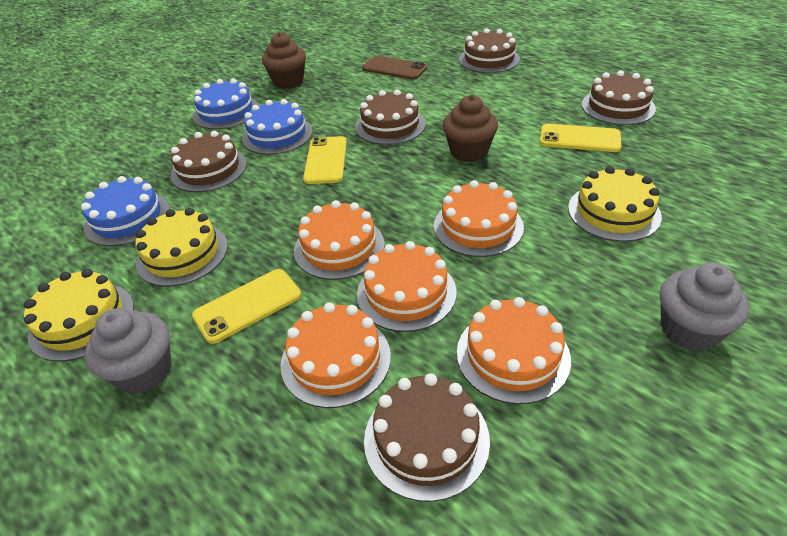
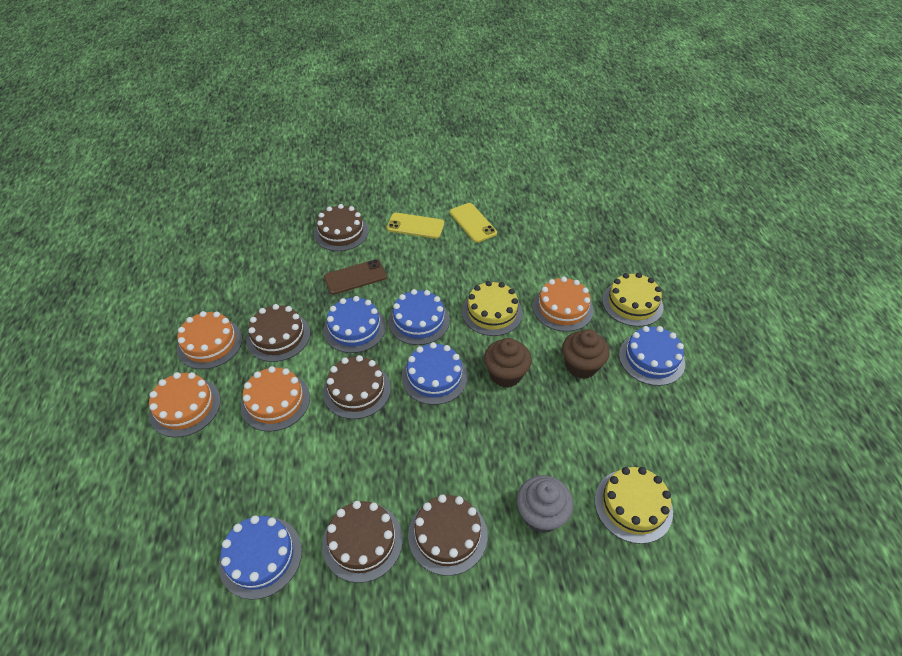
blue cake: 3 -> 5
grey cupcake: 2 -> 1
orange cake: 5 -> 4
yellow phone: 3 -> 2

